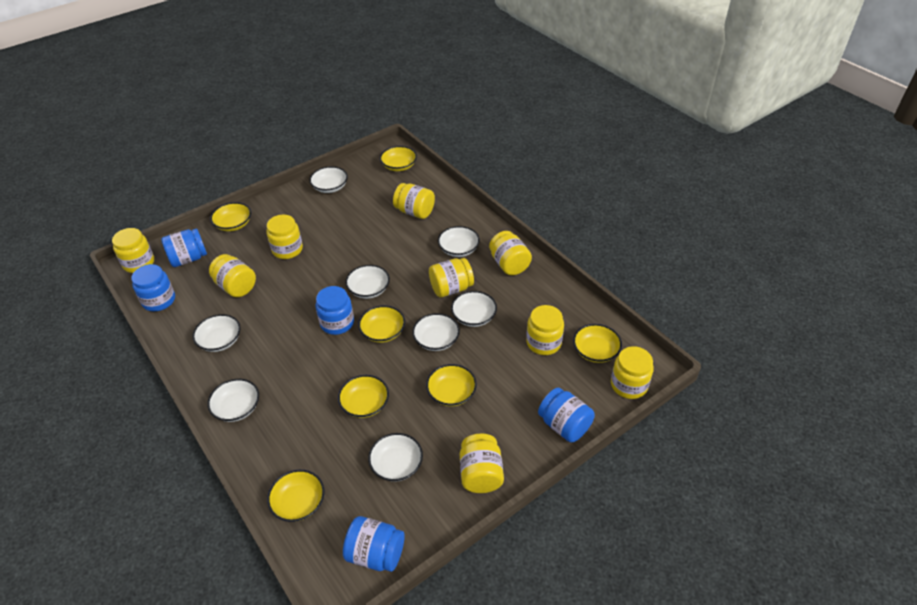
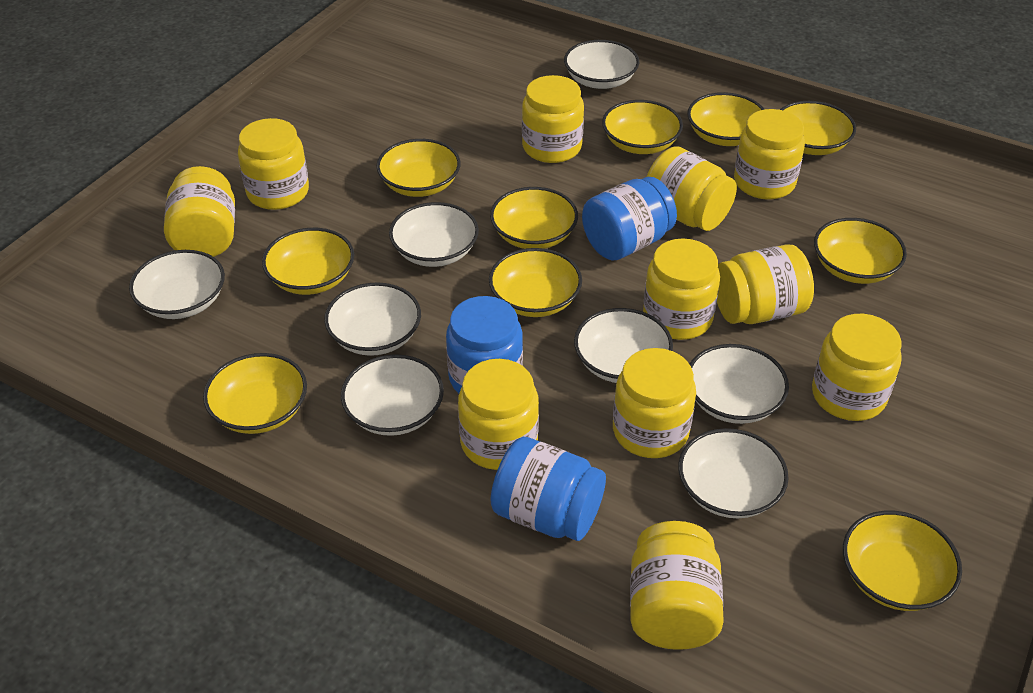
blue jar: 5 -> 3
yellow bowl: 7 -> 10
yellow jar: 9 -> 11

